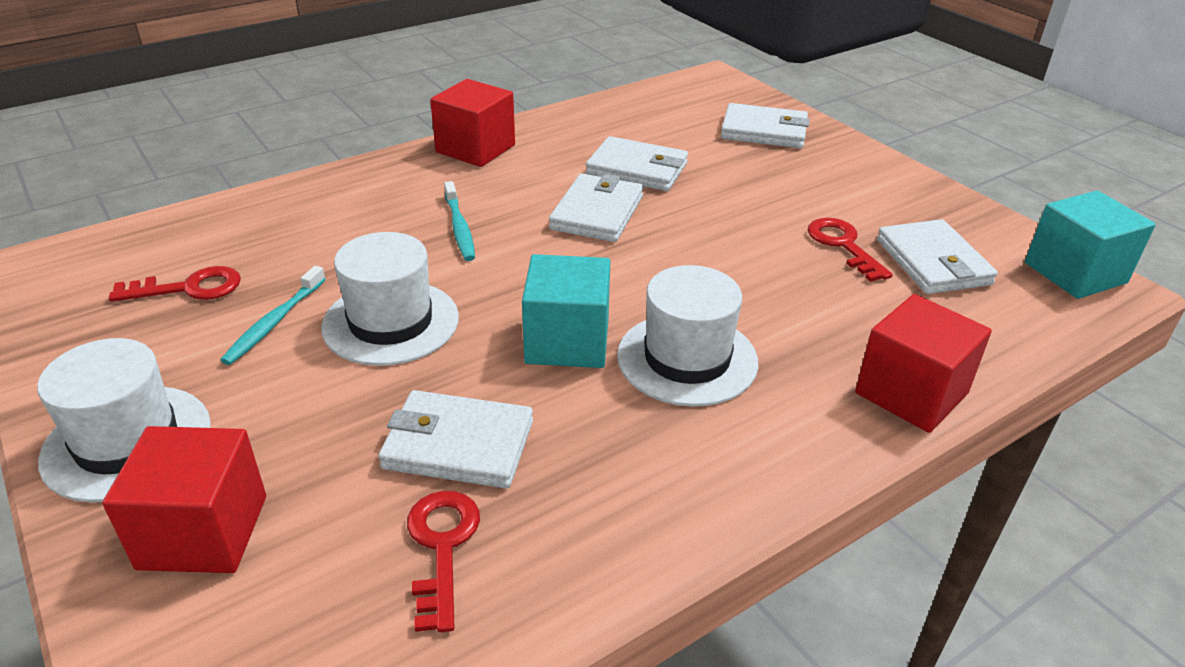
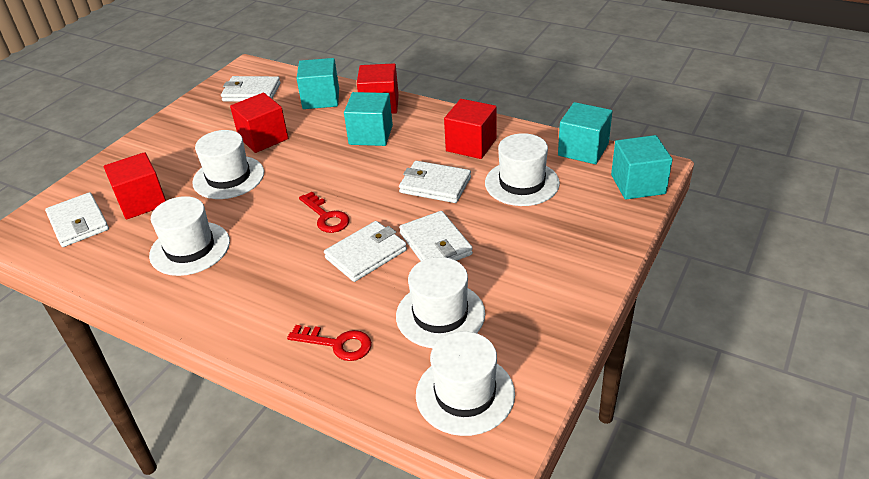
red cube: 3 -> 4
red key: 3 -> 2
turquoise cube: 2 -> 4
turquoise toothbrush: 2 -> 0
white hat: 3 -> 5

